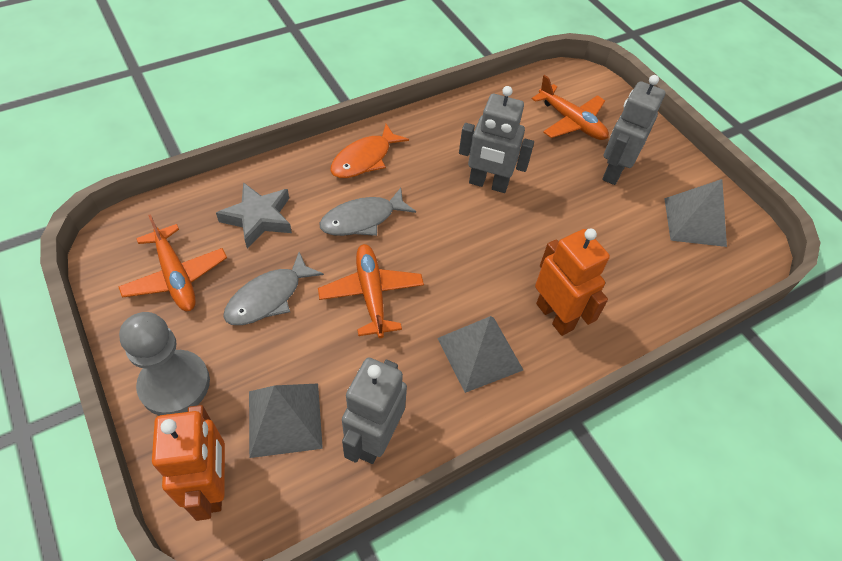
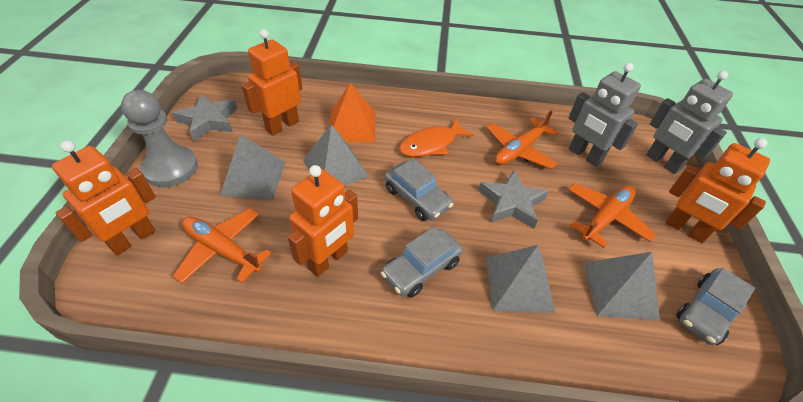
grey car: 0 -> 3
grey fish: 2 -> 0
grey pyramid: 3 -> 4
grey robot: 3 -> 2
grey star: 1 -> 2
orange pyramid: 0 -> 1
orange robot: 2 -> 4

